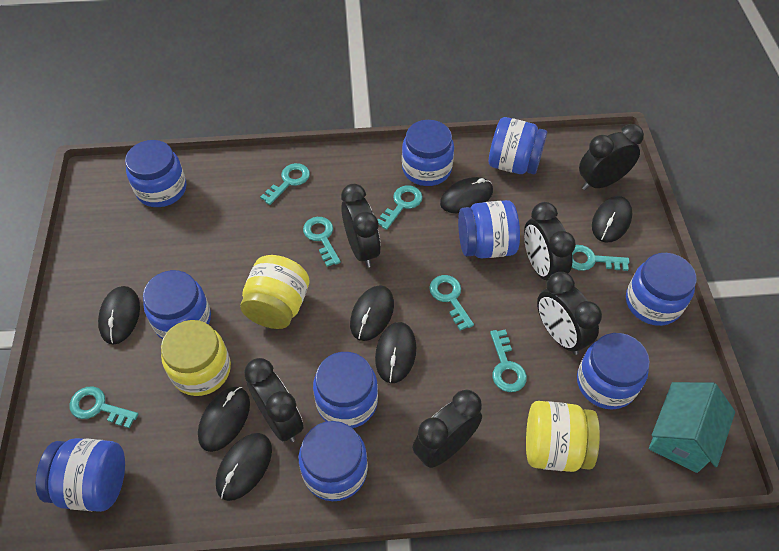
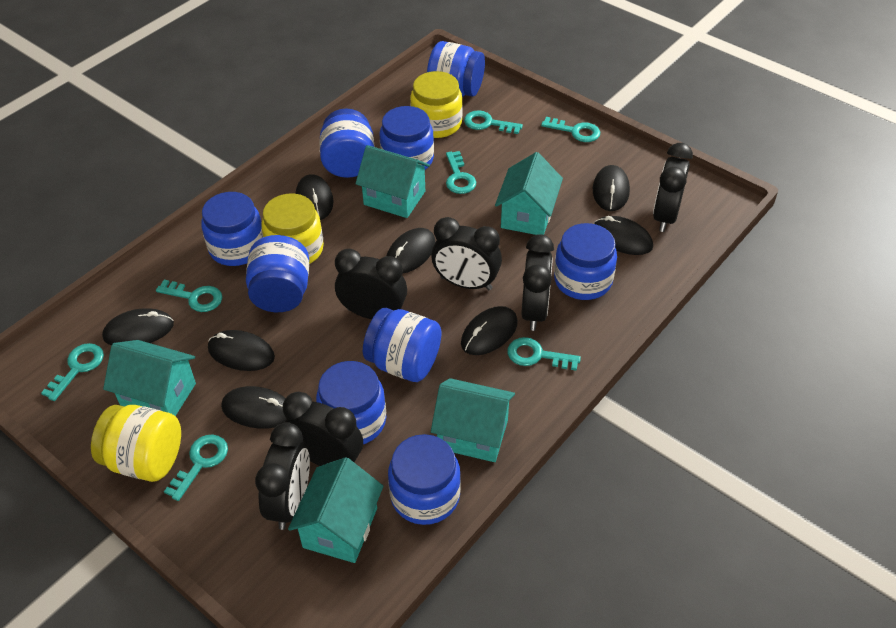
black mouse: 7 -> 8
blue jar: 10 -> 9
turquoise house: 1 -> 5

